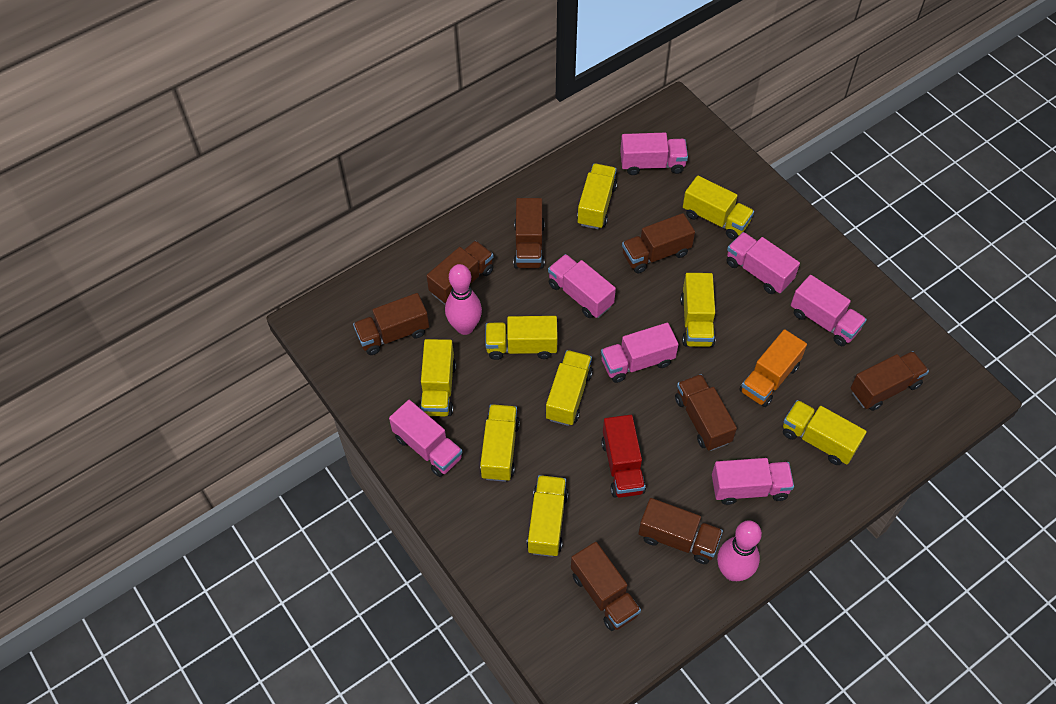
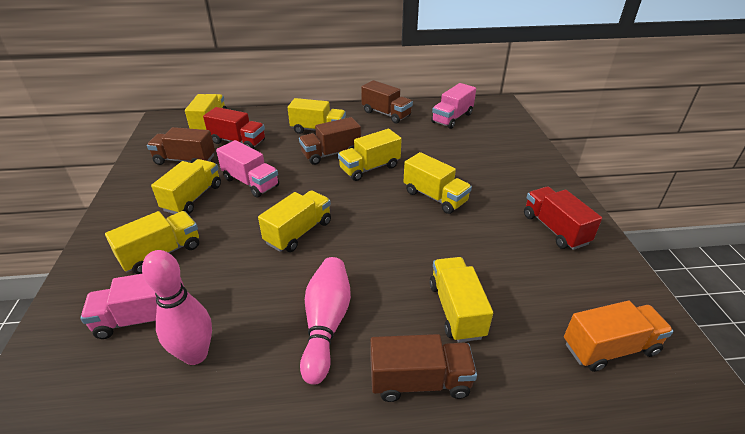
brown truck: 8 -> 4
pink truck: 7 -> 3
red truck: 1 -> 2
yellow truck: 9 -> 8

